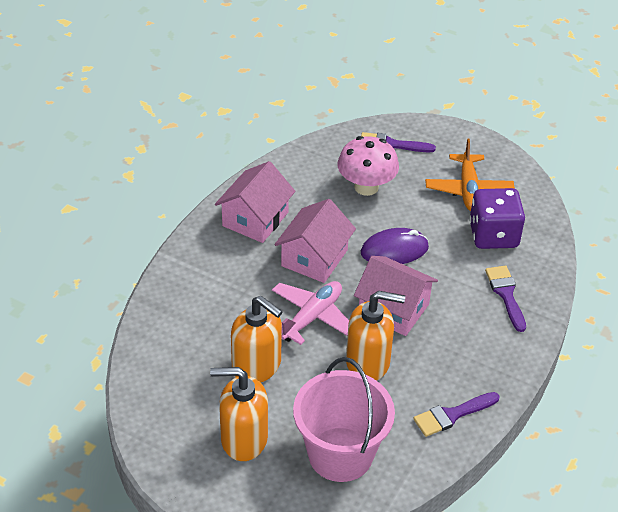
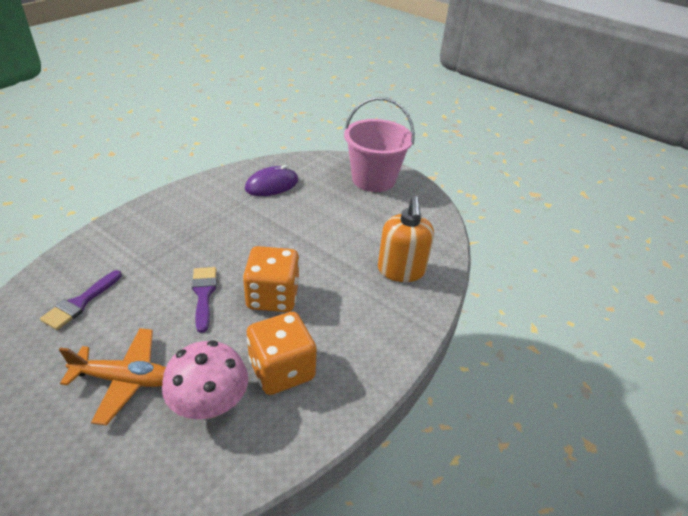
orange dice: 0 -> 2
orange soap dispenser: 3 -> 1
pink house: 3 -> 0
pink plane: 1 -> 0
purple brush: 3 -> 2
purple dice: 1 -> 0

